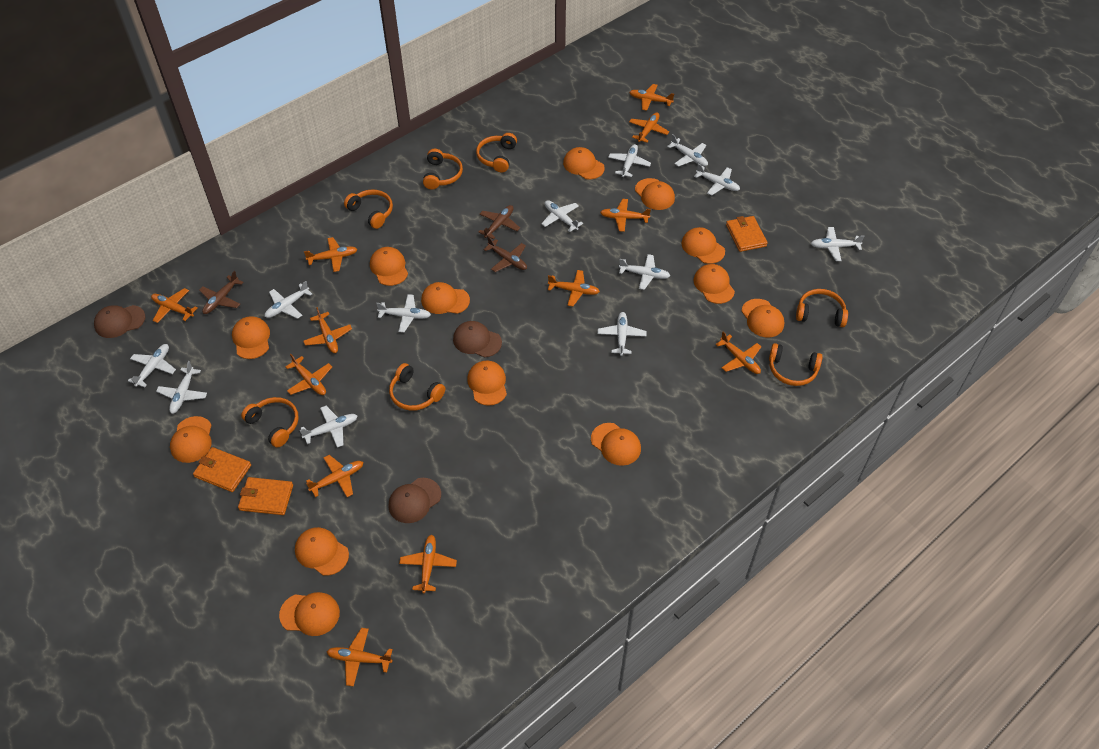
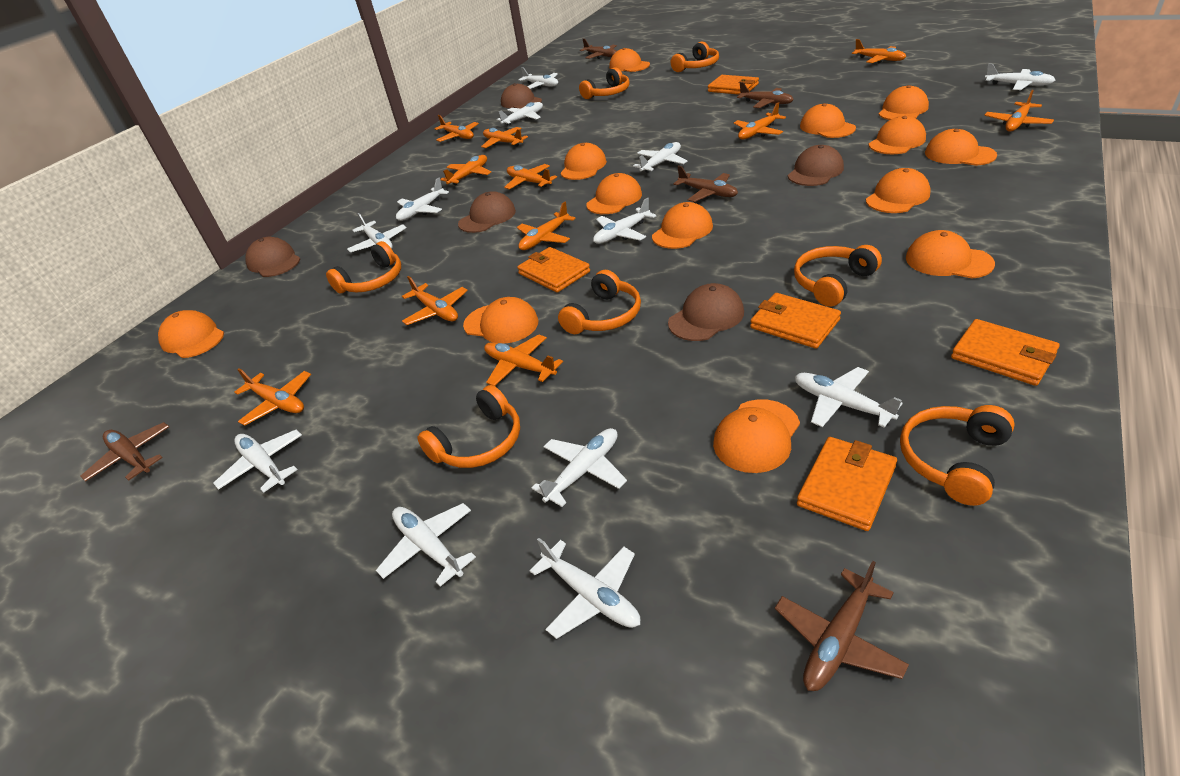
brown cap: 3 -> 5
brown plane: 3 -> 5
orange plane: 12 -> 11
orange wallet: 3 -> 5

